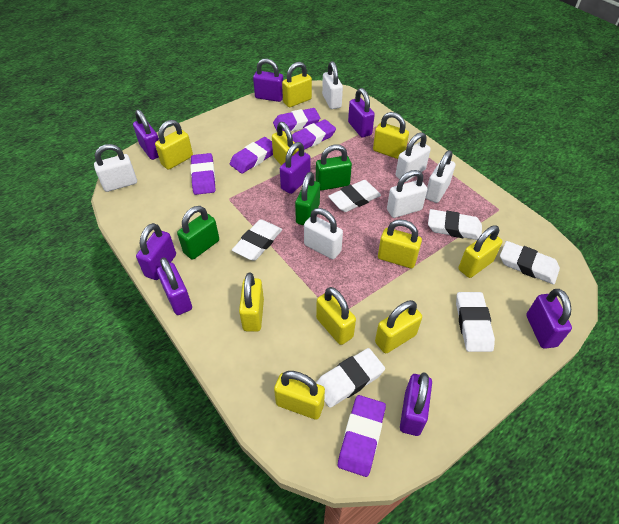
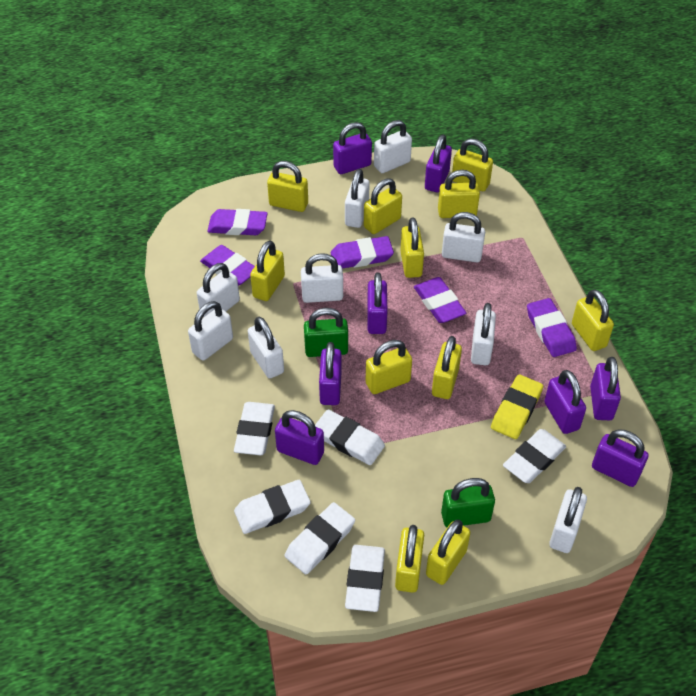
green padlock: 3 -> 2
white padlock: 6 -> 9
yellow eraser: 0 -> 1
yellow padlock: 10 -> 11

